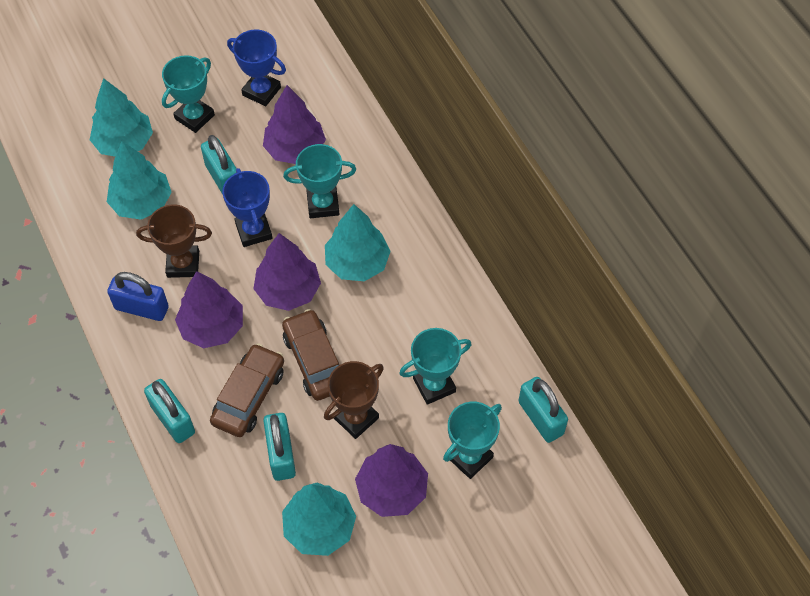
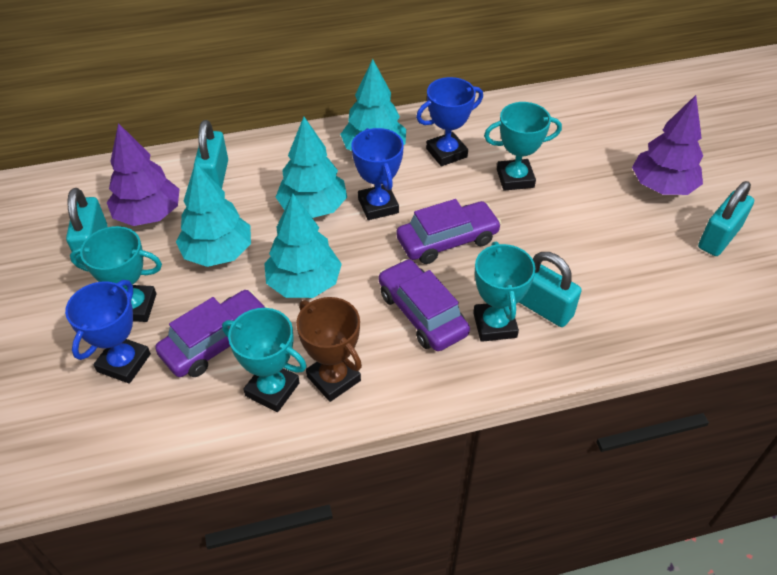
blue padlock: 1 -> 0
blue trophy: 2 -> 3
brown car: 2 -> 0
brown trophy: 2 -> 1
purple car: 0 -> 3
purple tree: 4 -> 2

